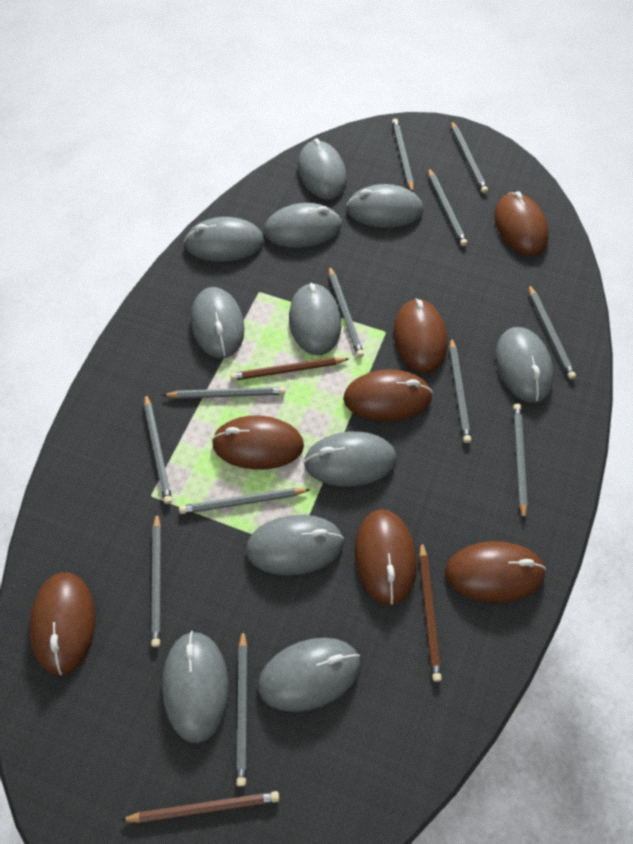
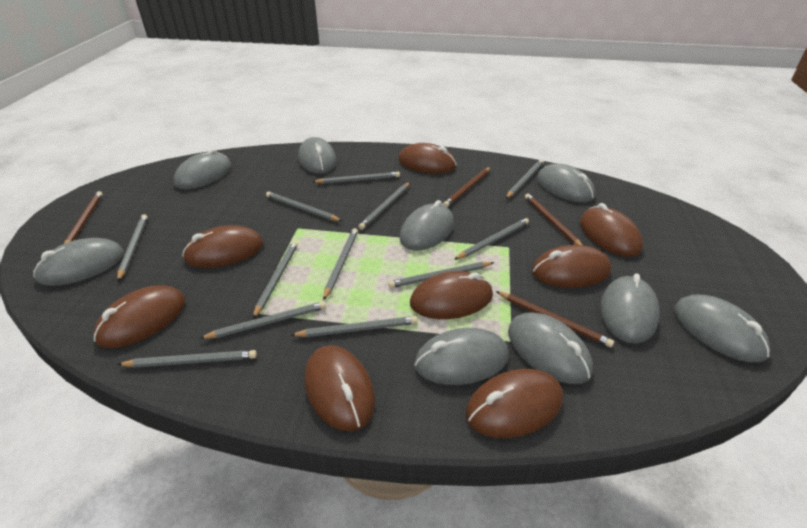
brown mouse: 7 -> 8
brown pencil: 3 -> 4
grey mouse: 11 -> 9

